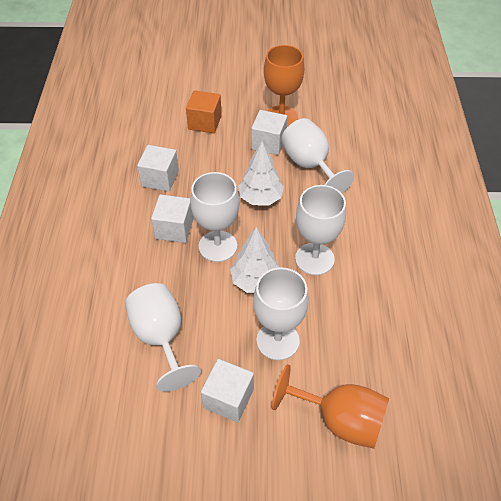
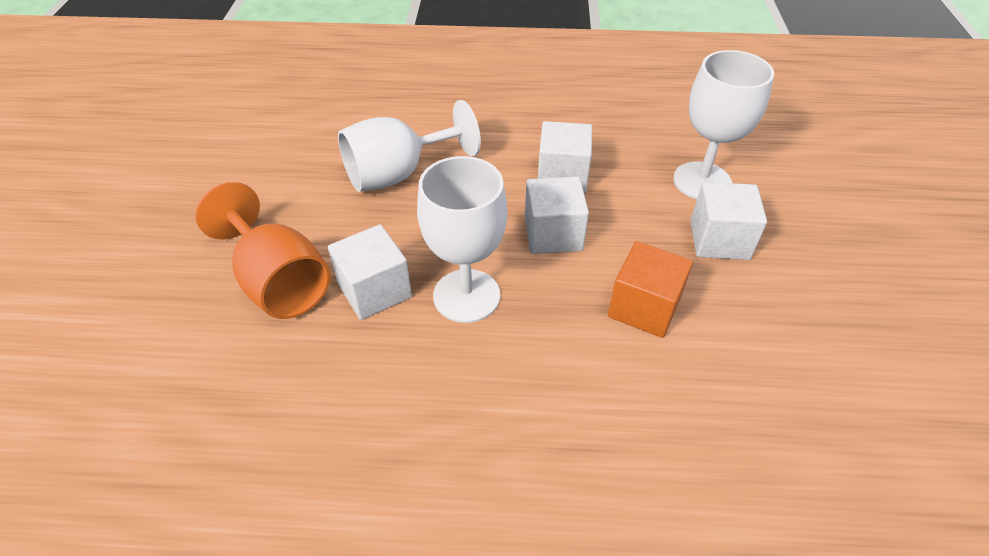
orange goblet: 2 -> 1
white goblet: 5 -> 3
white tree: 2 -> 0

